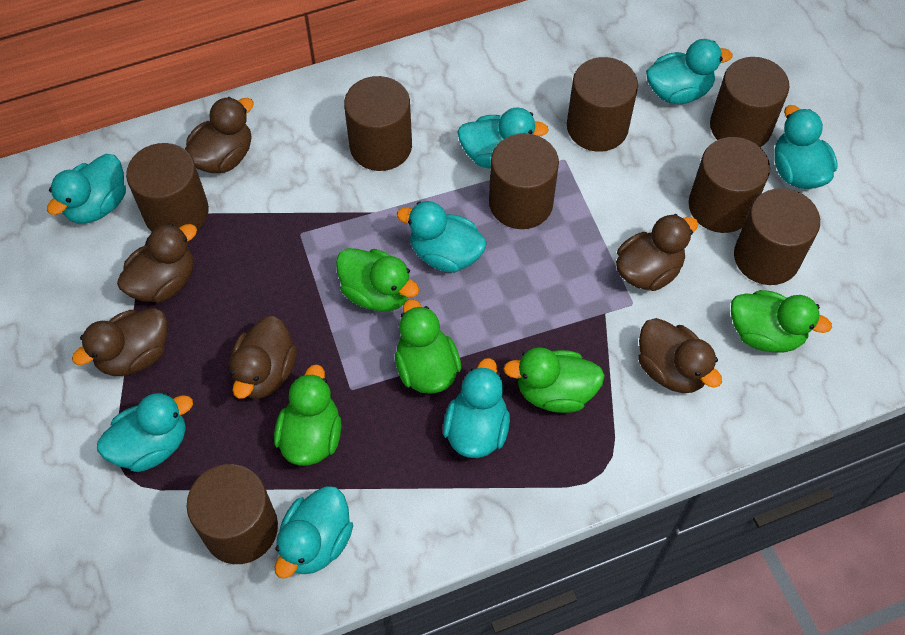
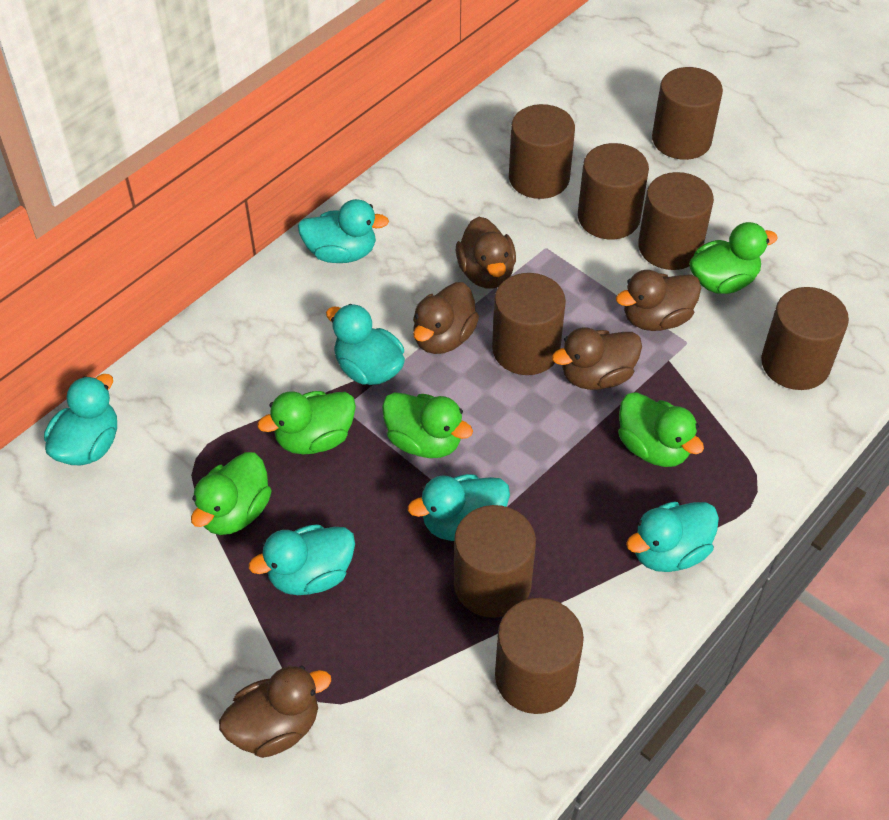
brown duck: 6 -> 5
turquoise duck: 8 -> 6

